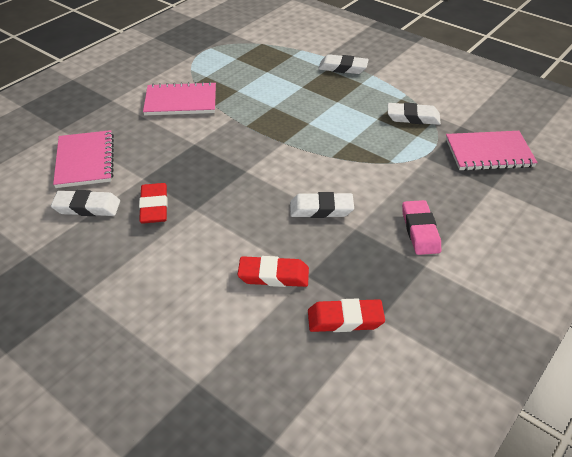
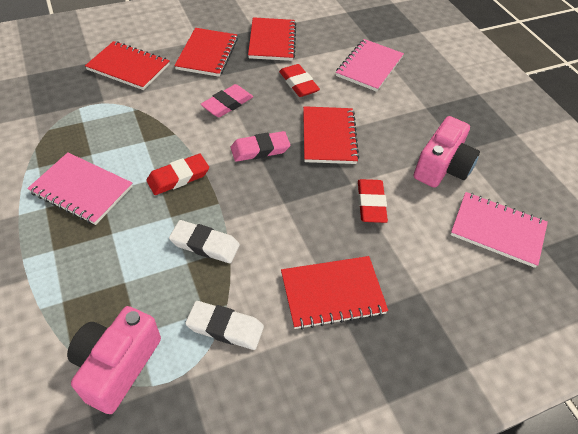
pink camera: 0 -> 2
pink eraser: 1 -> 2
red notebook: 0 -> 5
white eraser: 4 -> 2

